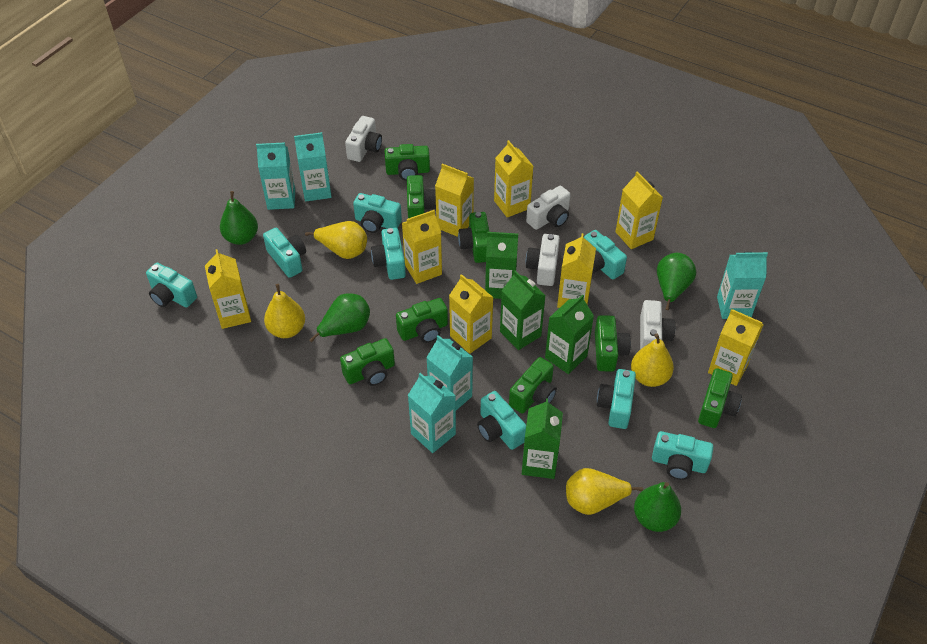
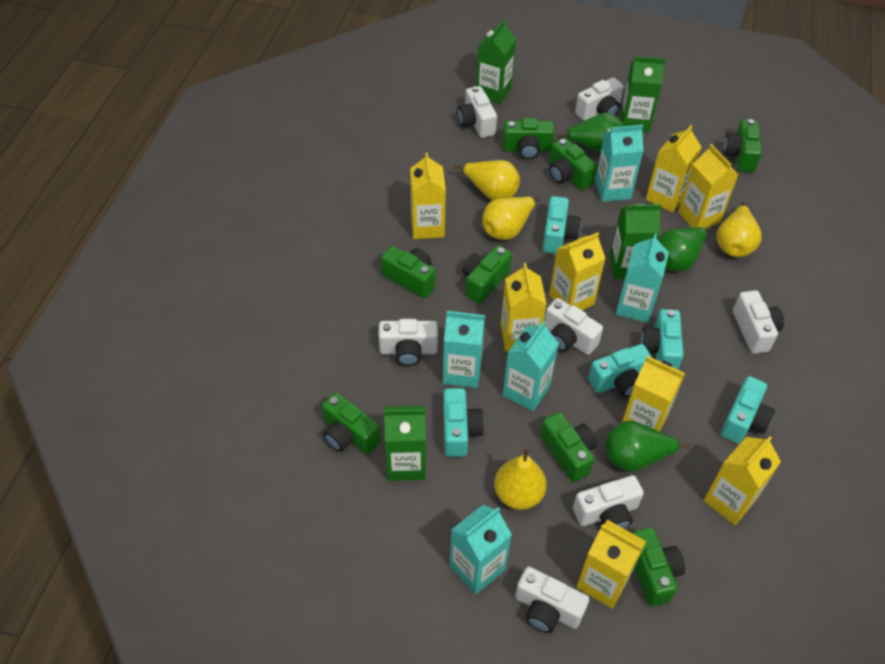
green pear: 4 -> 3
turquoise camera: 8 -> 5
white camera: 4 -> 7

